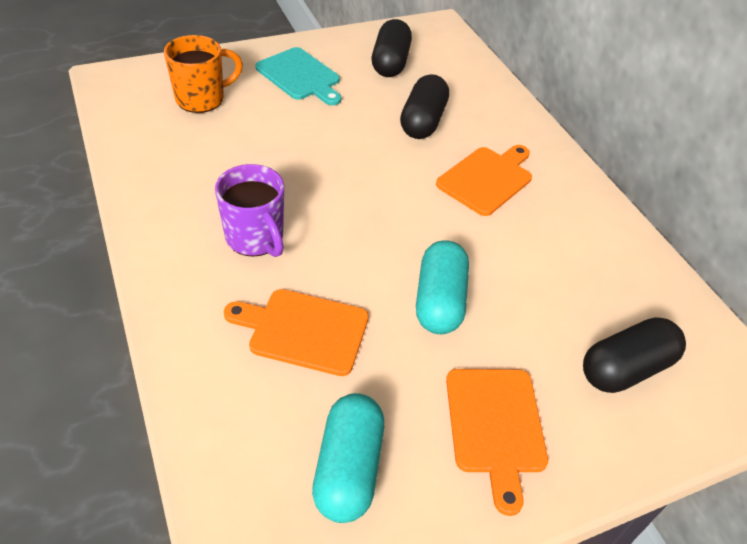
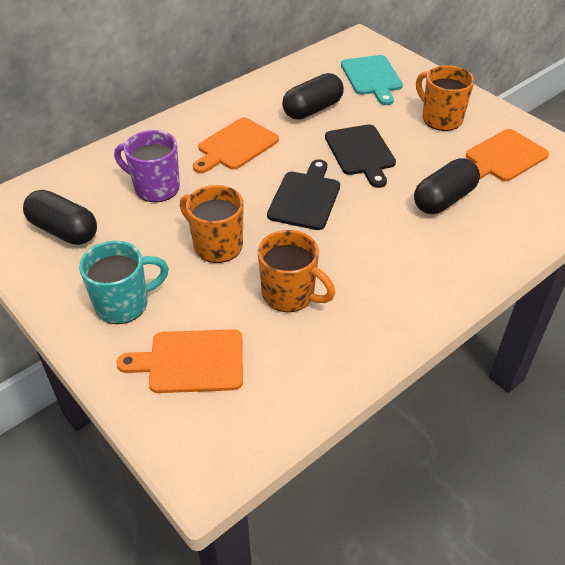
black cutting board: 0 -> 2
orange mug: 1 -> 3
turquoise capsule: 2 -> 0
turquoise mug: 0 -> 1

